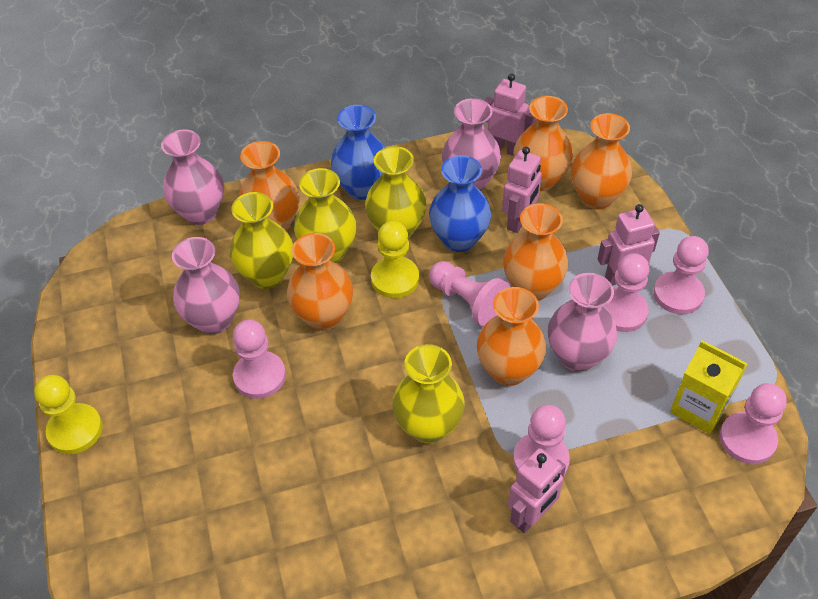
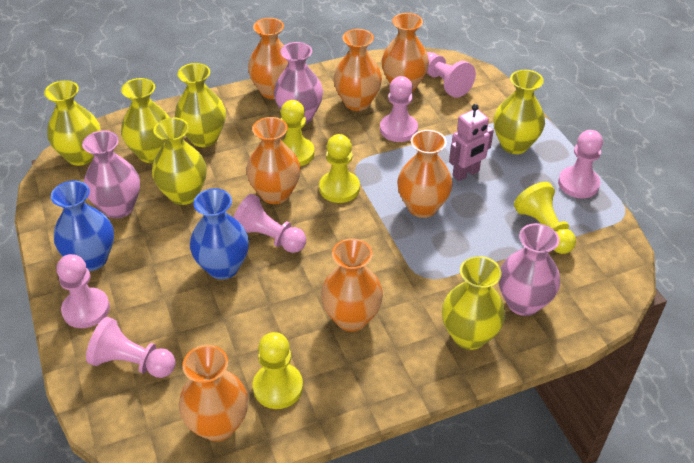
orange vase: 6 -> 7
pink robot: 4 -> 1
pink vase: 4 -> 3
yellow carton: 1 -> 0
yellow pawn: 2 -> 4
yellow vase: 4 -> 6

